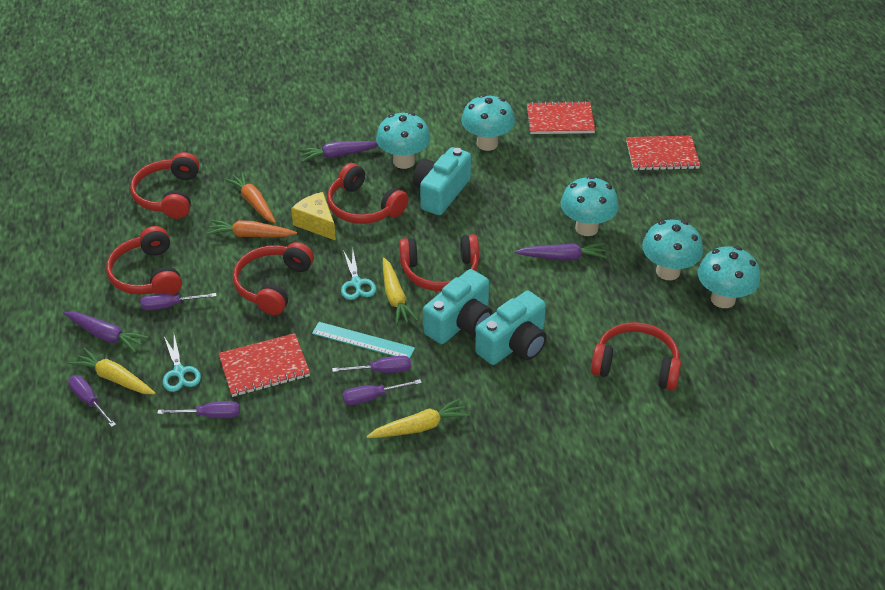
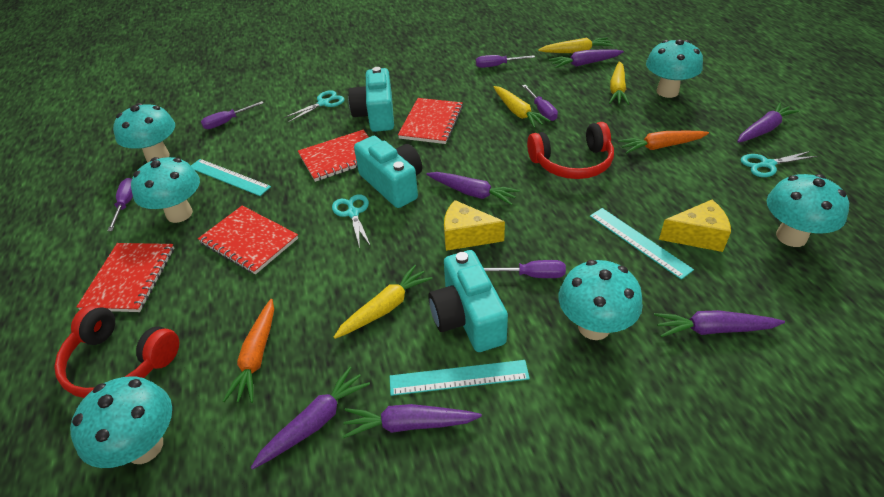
purple carrot: 3 -> 6
red headphones: 6 -> 2
red notebook: 3 -> 4
turquoise mushroom: 5 -> 6
turquoise ruler: 1 -> 3
turquoise scissors: 2 -> 3
yellow carrot: 3 -> 4
yellow cheese: 1 -> 2

